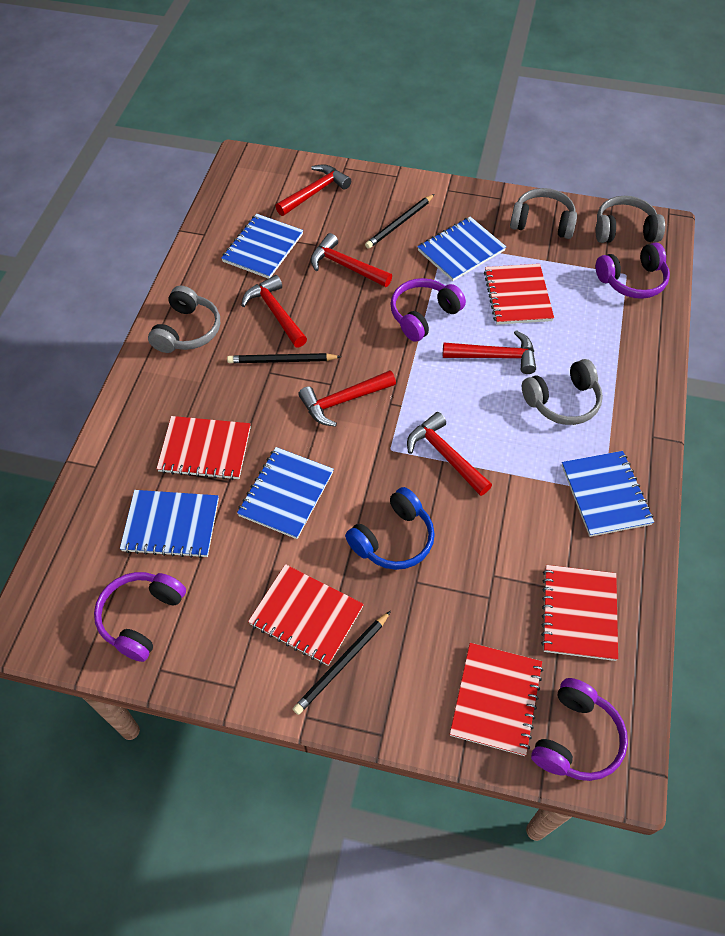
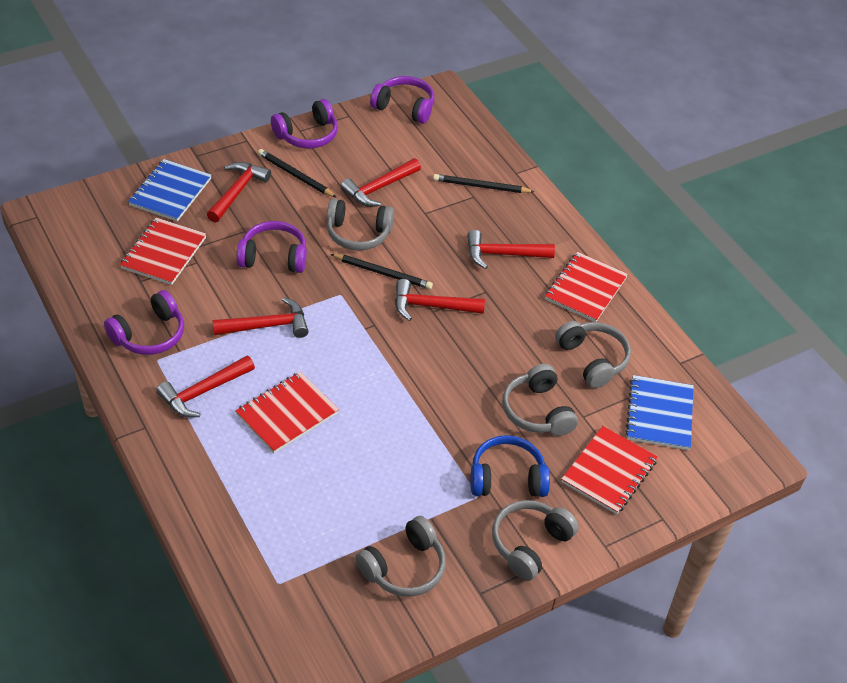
blue notebook: 5 -> 2
grey headphones: 4 -> 5
red notebook: 5 -> 4

